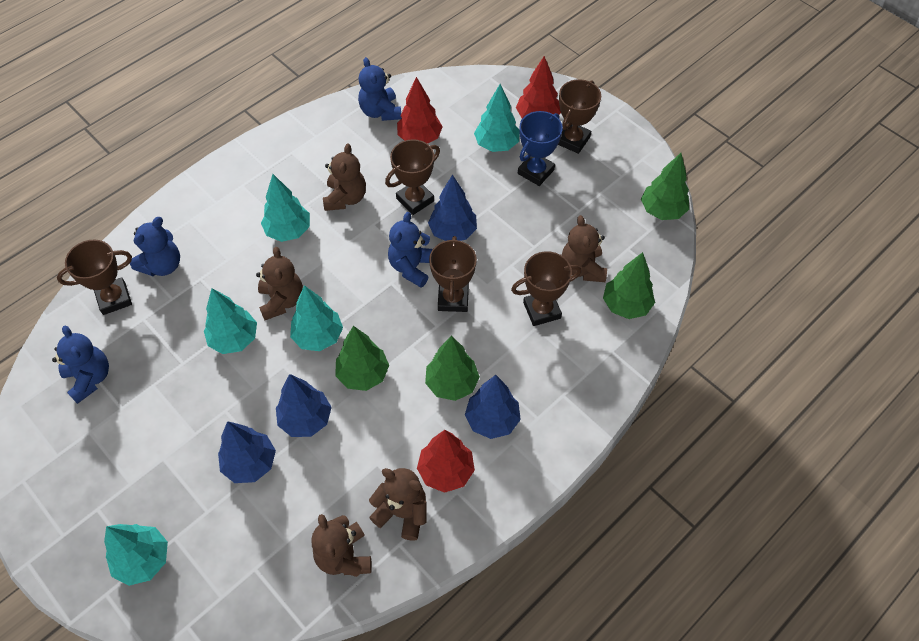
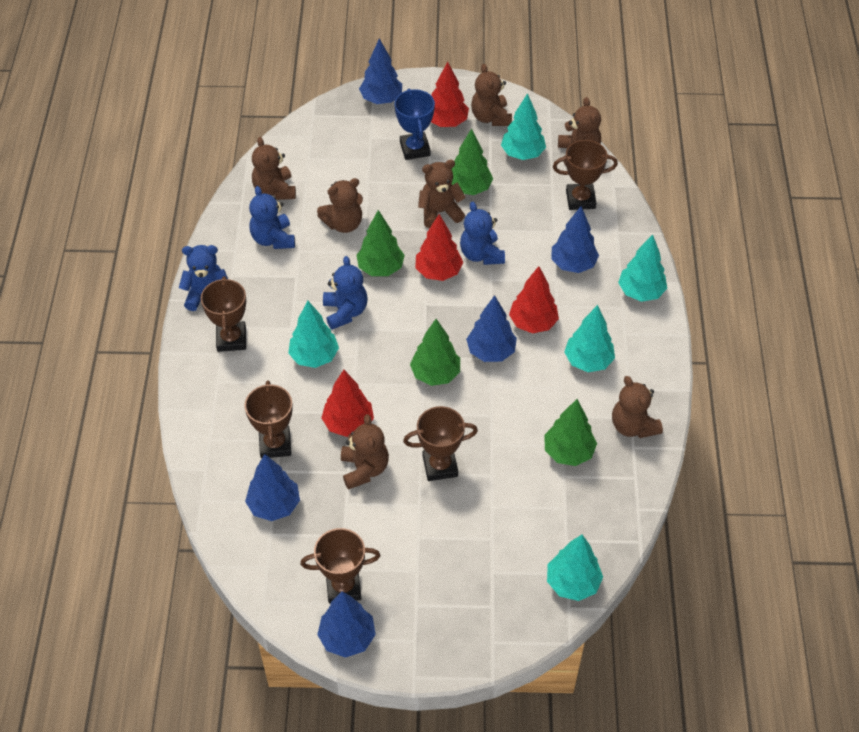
blue tree: 4 -> 5
brown teddy bear: 5 -> 7
red tree: 3 -> 4

